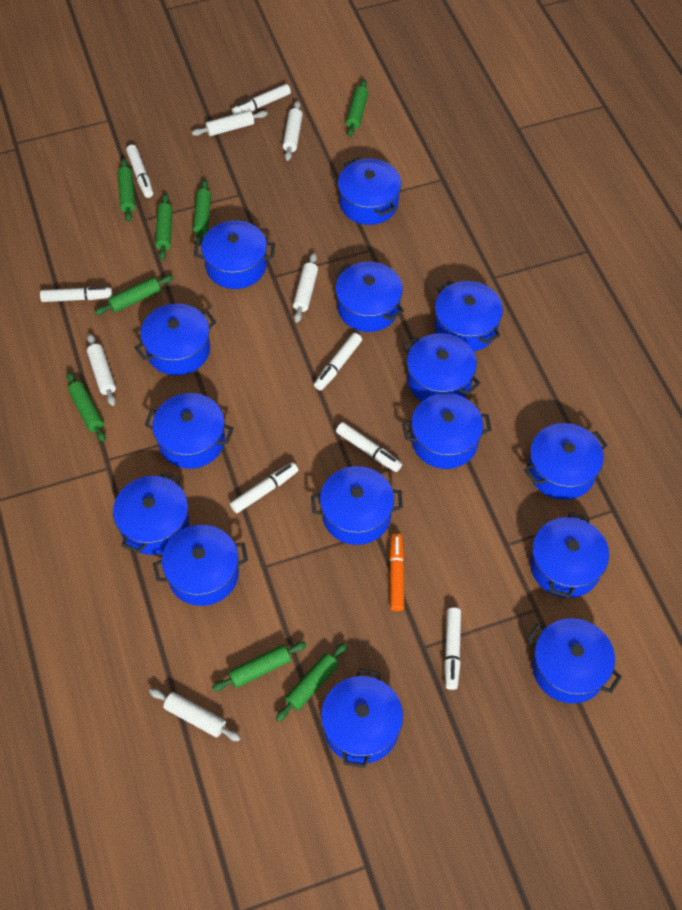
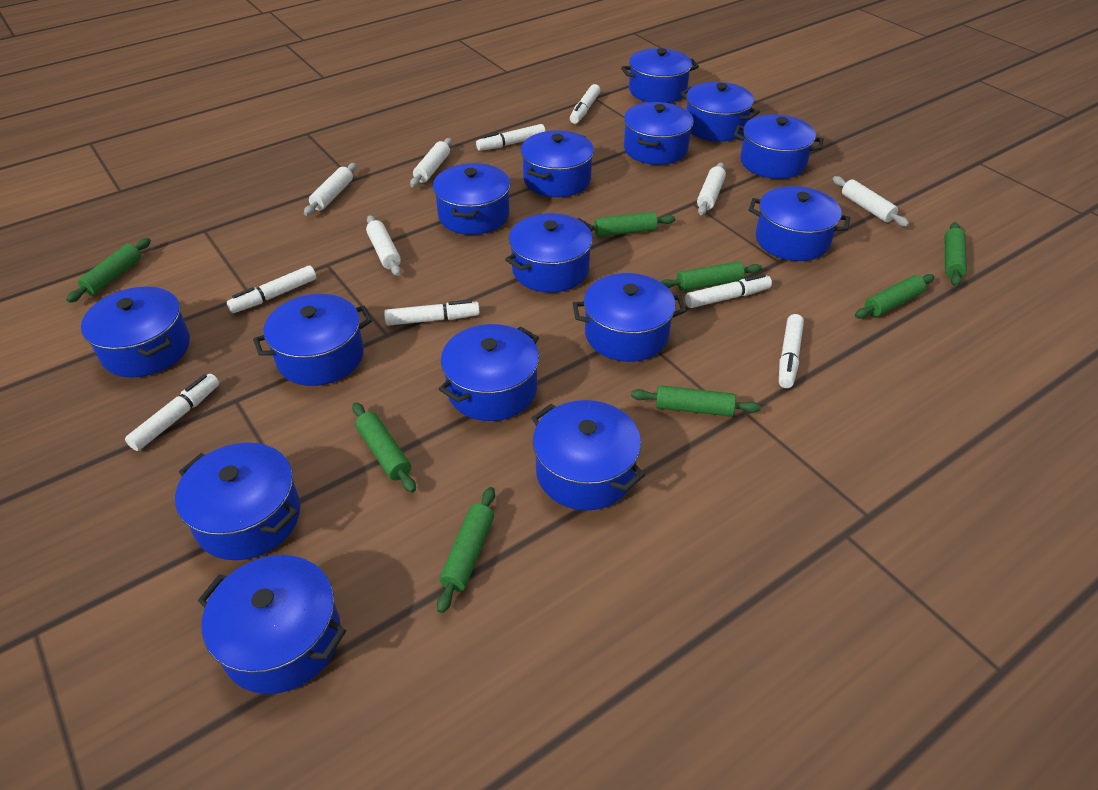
orange marker: 1 -> 0

